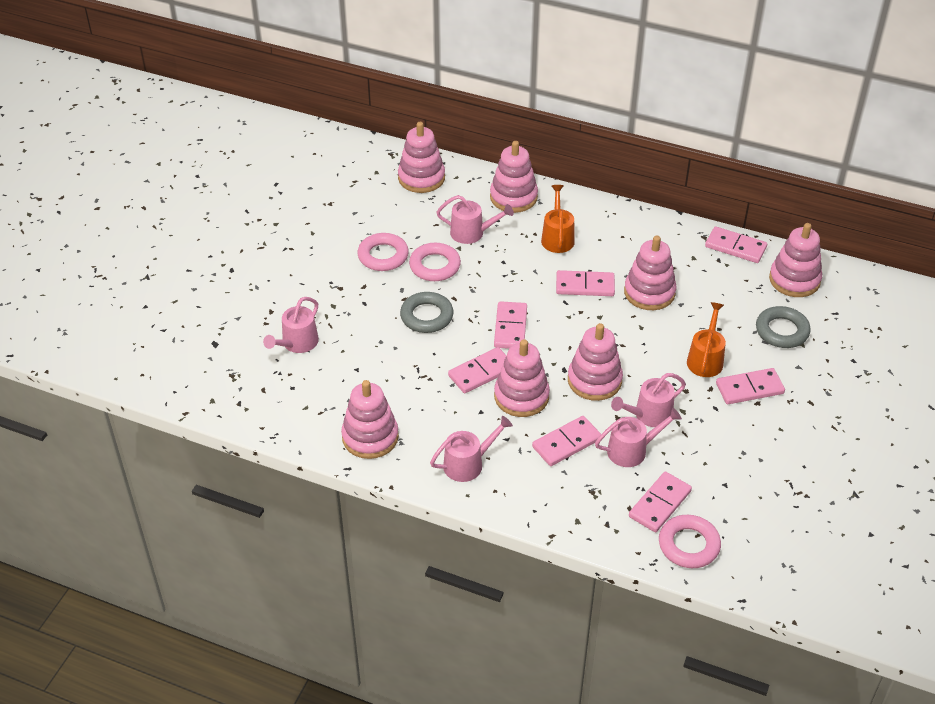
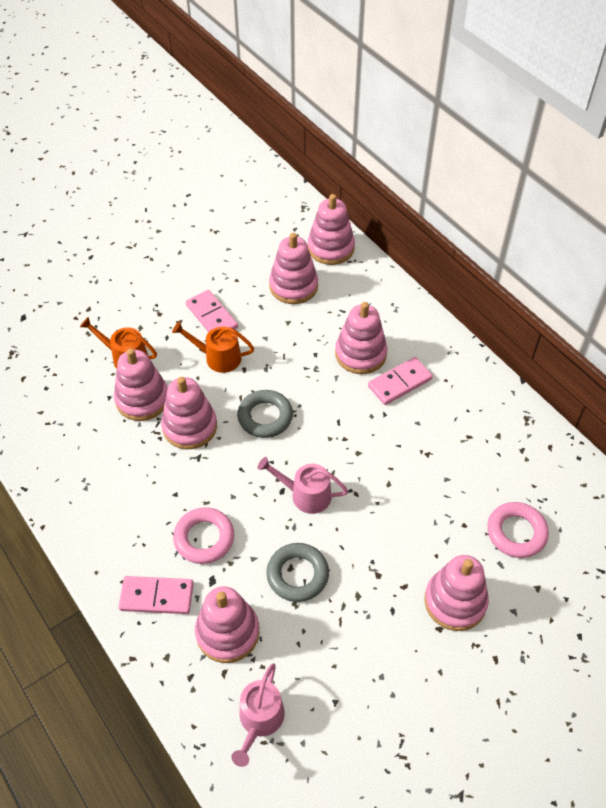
pink domino: 7 -> 3
pink ring: 3 -> 2
pink watering can: 5 -> 2

